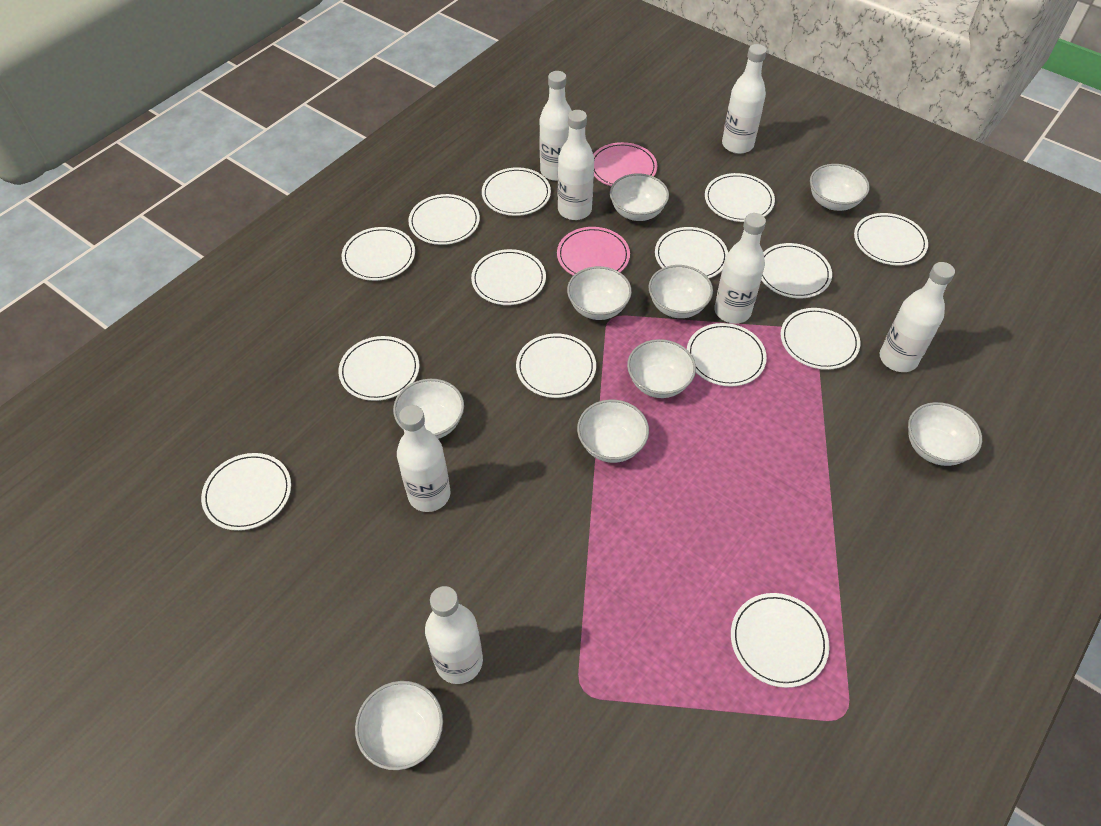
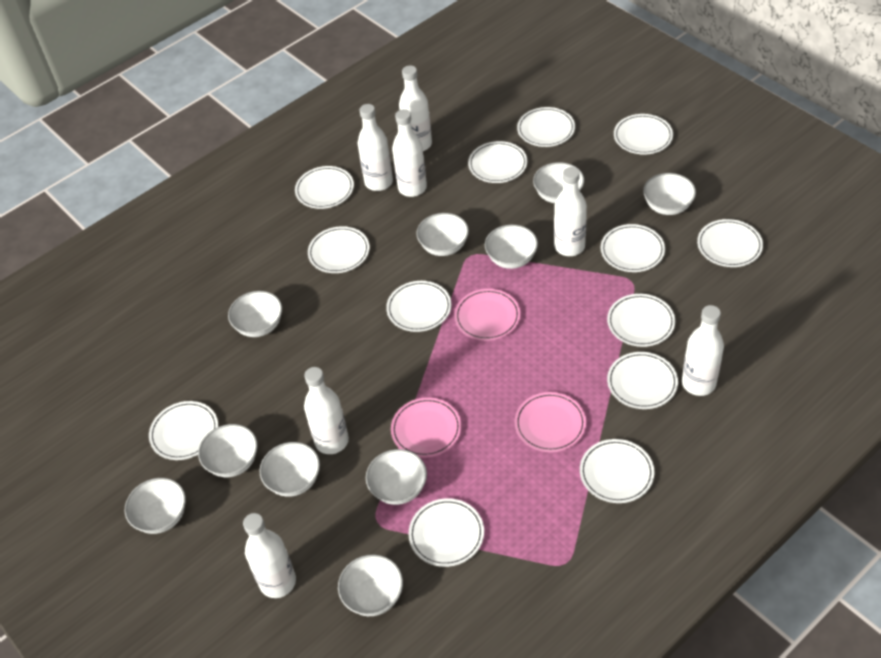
pink plate: 2 -> 3
white bowl: 9 -> 10
white plate: 14 -> 13

